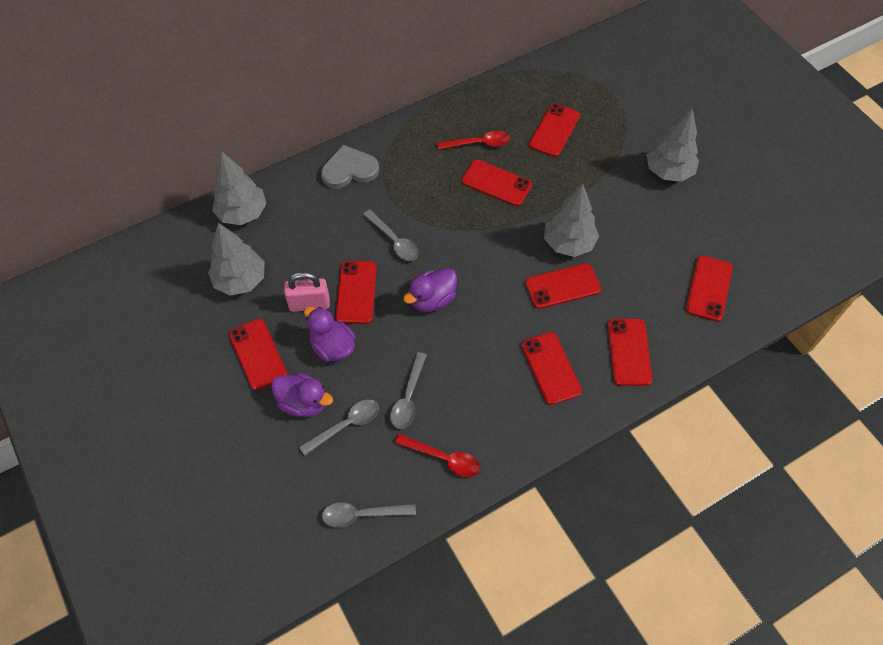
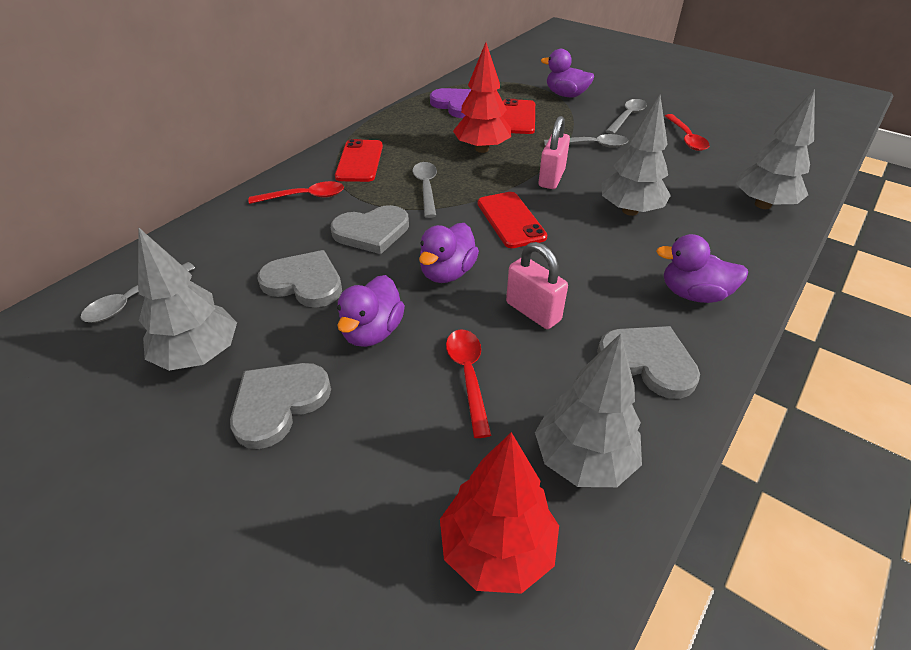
grey heart: 1 -> 4
pink padlock: 1 -> 2
purple duck: 3 -> 4
purple heart: 0 -> 1
red phone: 8 -> 3
red spoon: 2 -> 3
red tree: 0 -> 2

